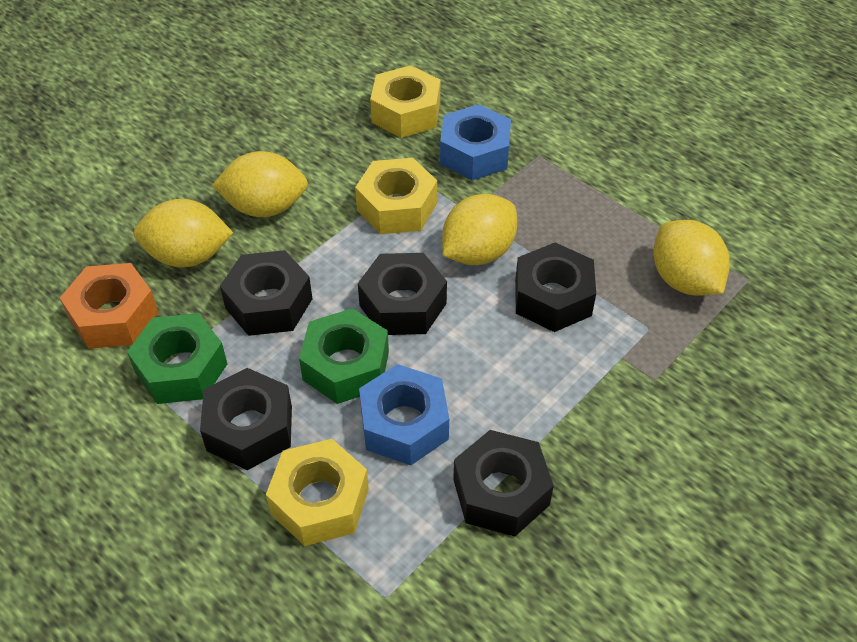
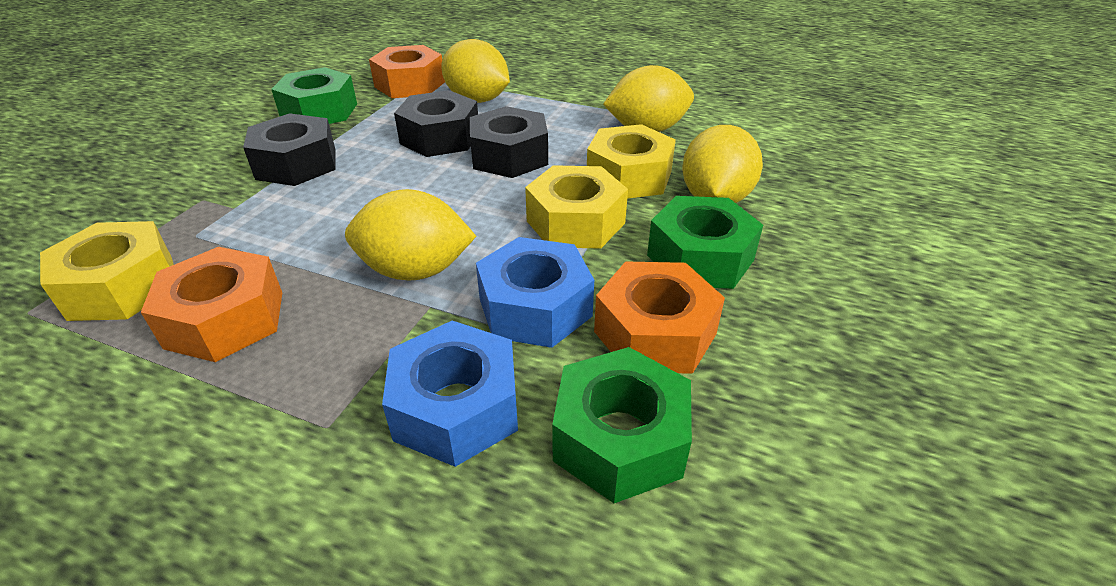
black nut: 5 -> 3
green nut: 2 -> 3
orange nut: 1 -> 3

